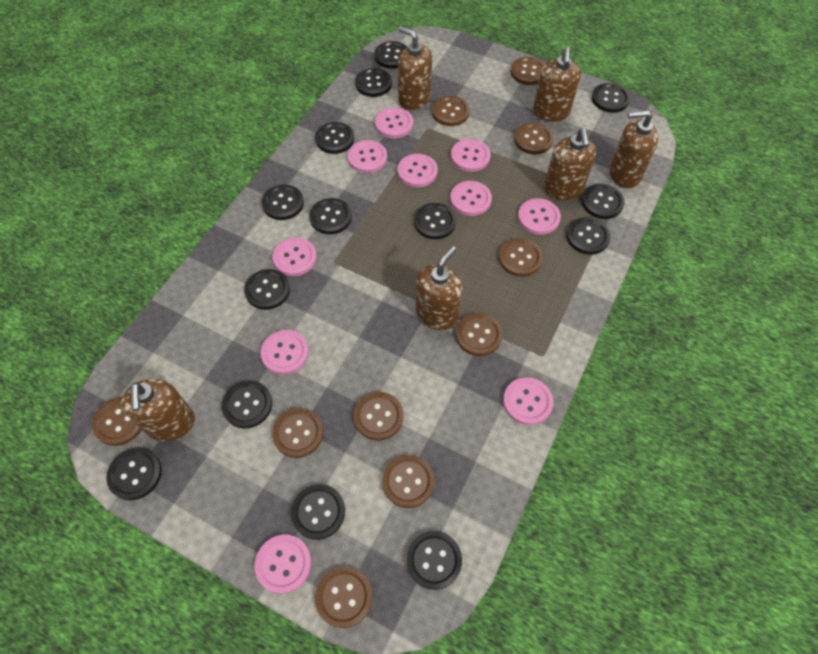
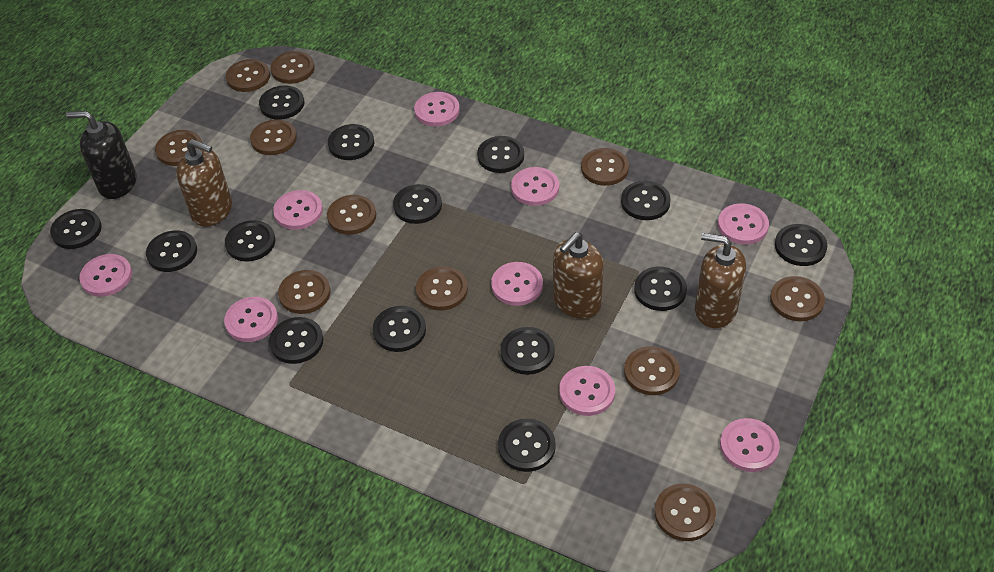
black soap dispenser: 0 -> 1
brown button: 10 -> 11
brown soap dispenser: 6 -> 3
pink button: 10 -> 9

